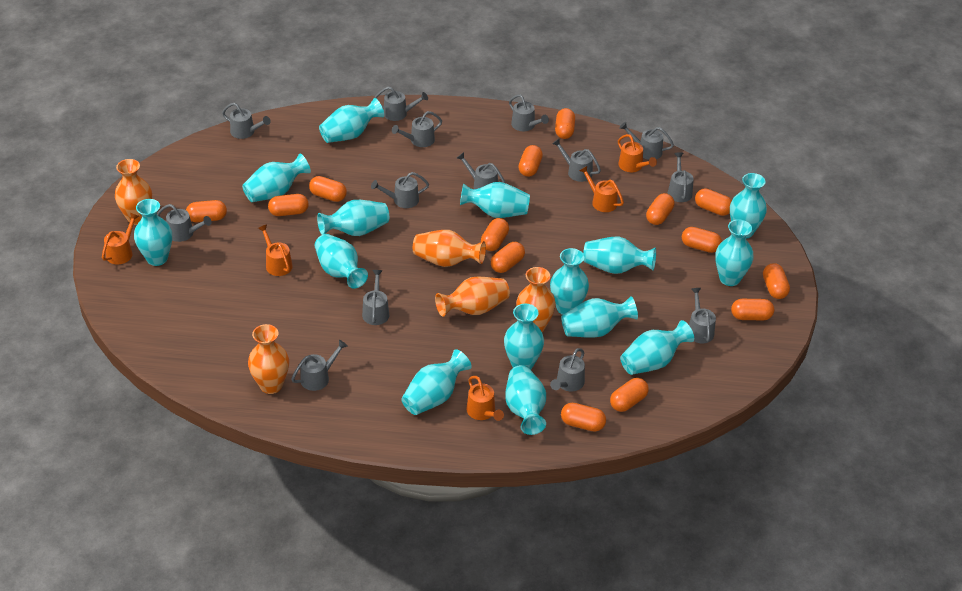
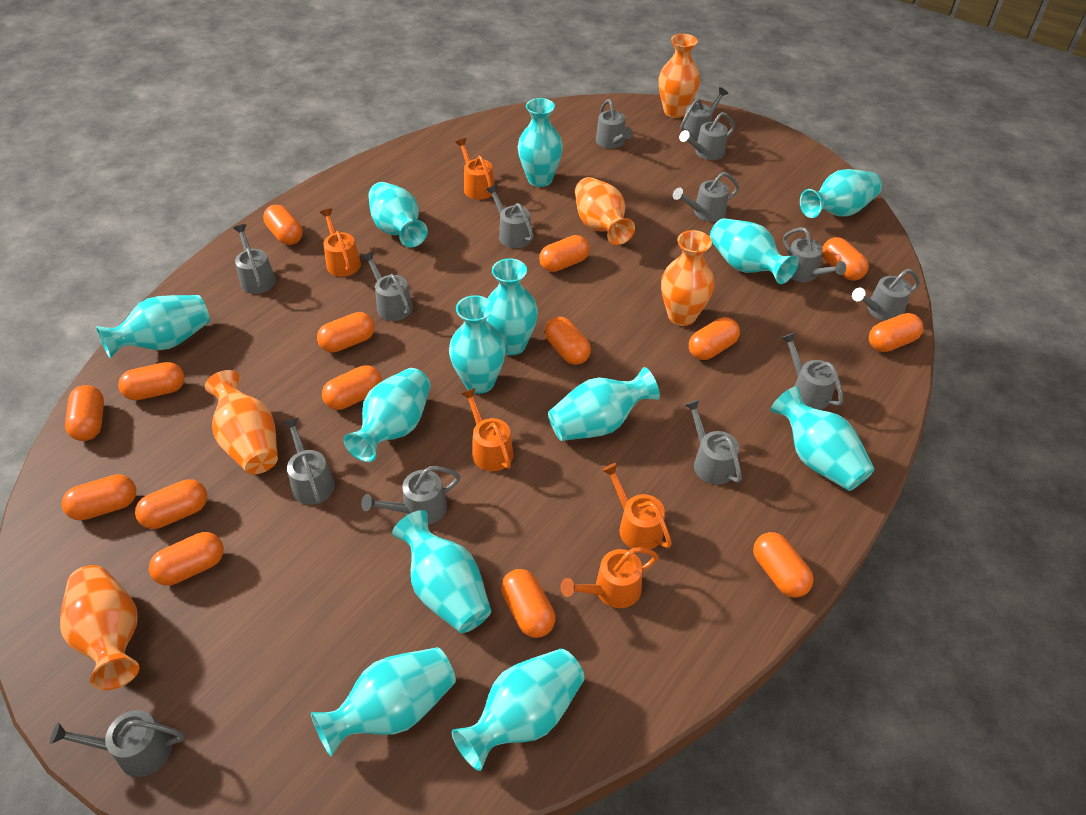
orange capsule: 14 -> 15
turquoise vase: 15 -> 13

